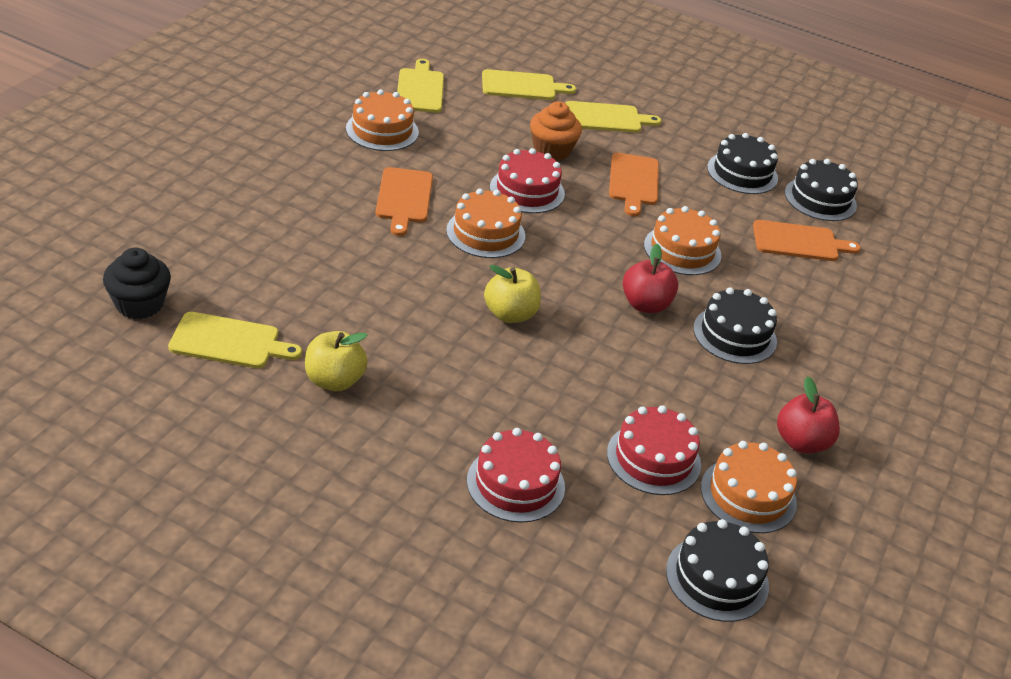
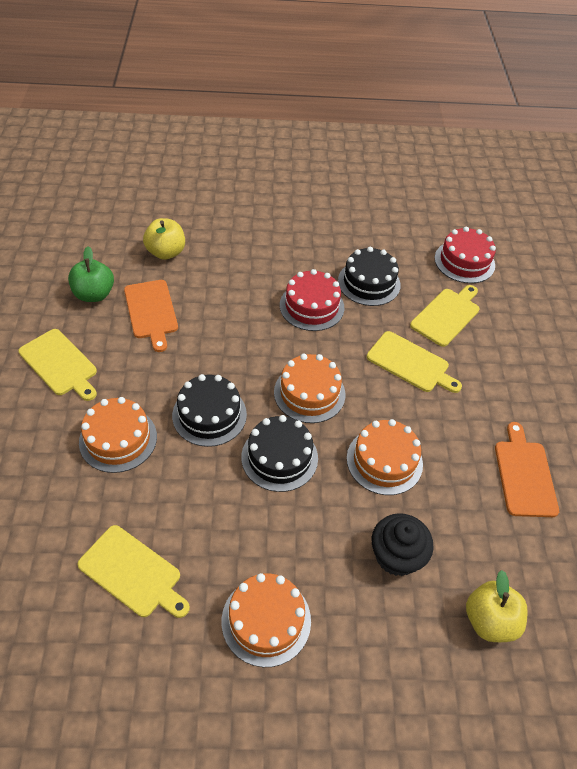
black cake: 4 -> 3
green apple: 0 -> 1
orange cupcake: 1 -> 0
orange cutting board: 3 -> 2
red apple: 2 -> 0
red cake: 3 -> 2

